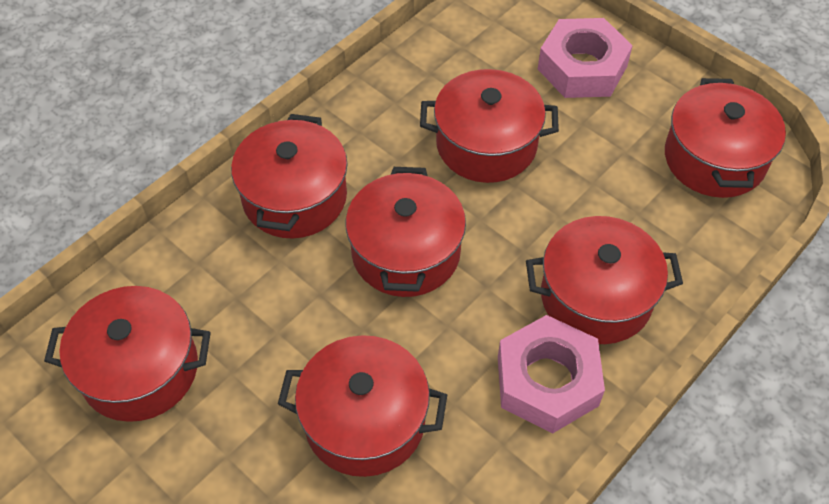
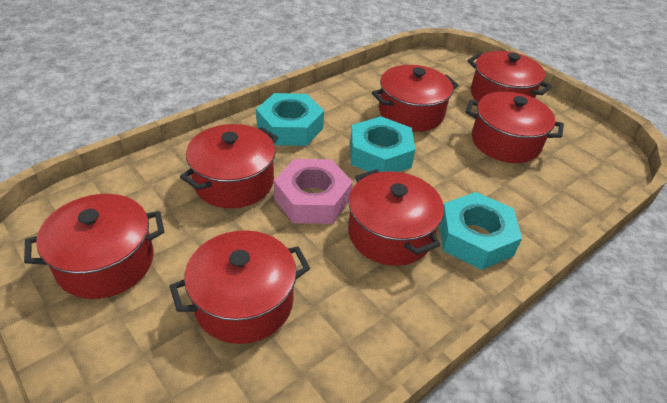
pink nut: 2 -> 1
turquoise nut: 0 -> 3

